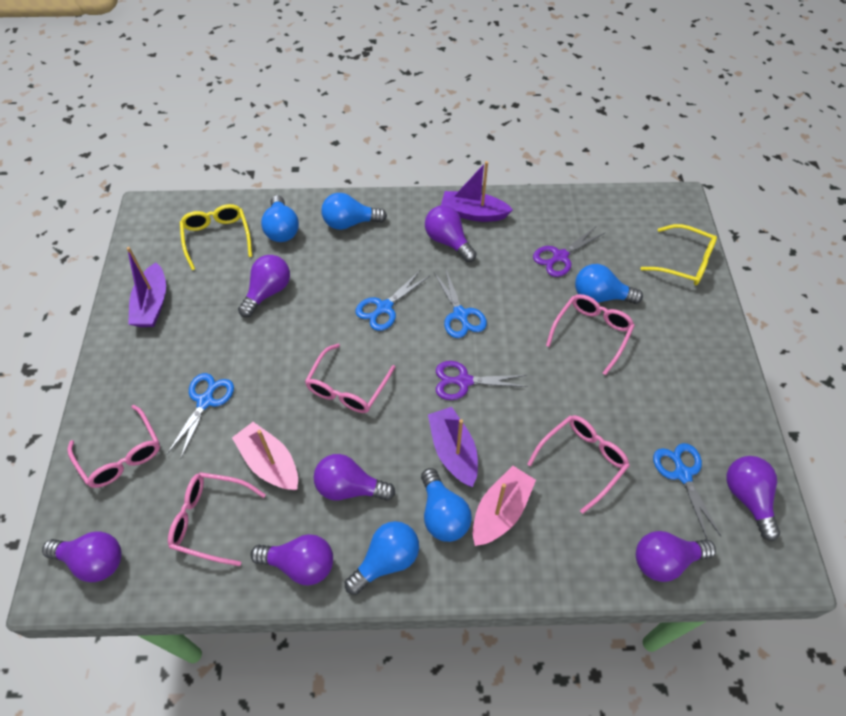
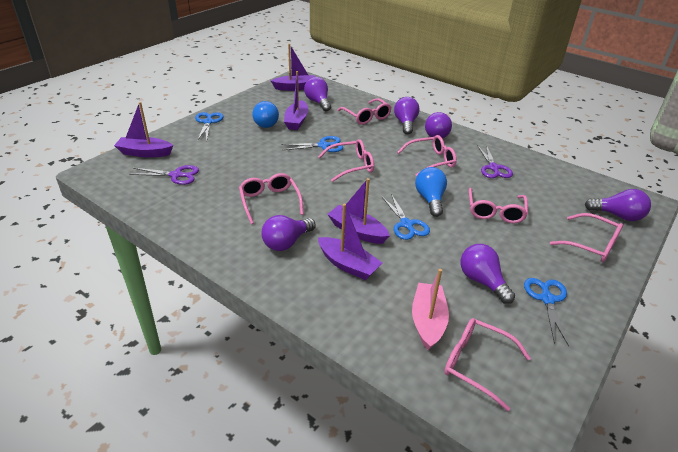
blue light bulb: 5 -> 2
pink boat: 2 -> 1
pink glasses: 5 -> 7
purple boat: 3 -> 5
purple light bulb: 7 -> 6
yellow glasses: 2 -> 0

